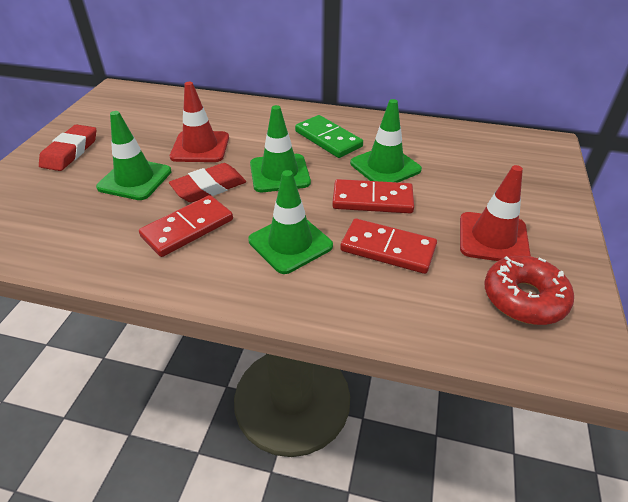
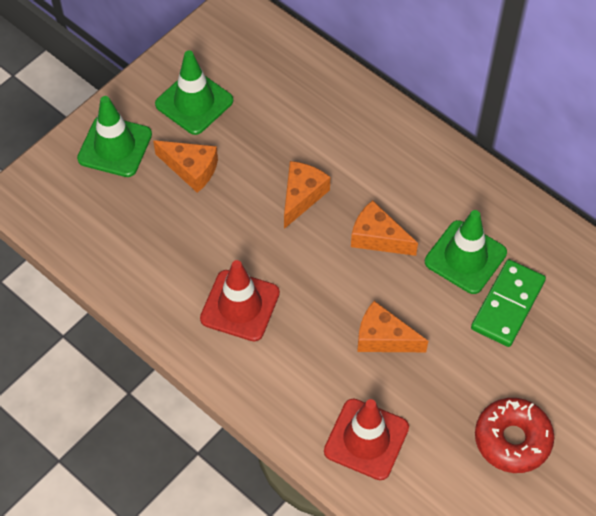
green traffic cone: 4 -> 3
orange cheese: 0 -> 4
red domino: 3 -> 0
red eraser: 2 -> 0

